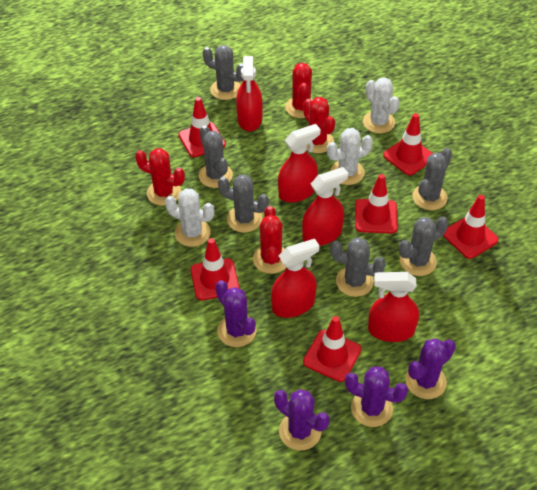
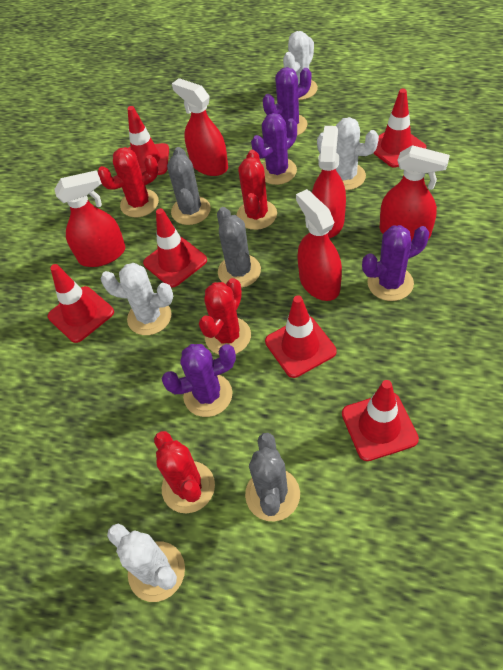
grey cactus: 6 -> 3
white cactus: 3 -> 4

